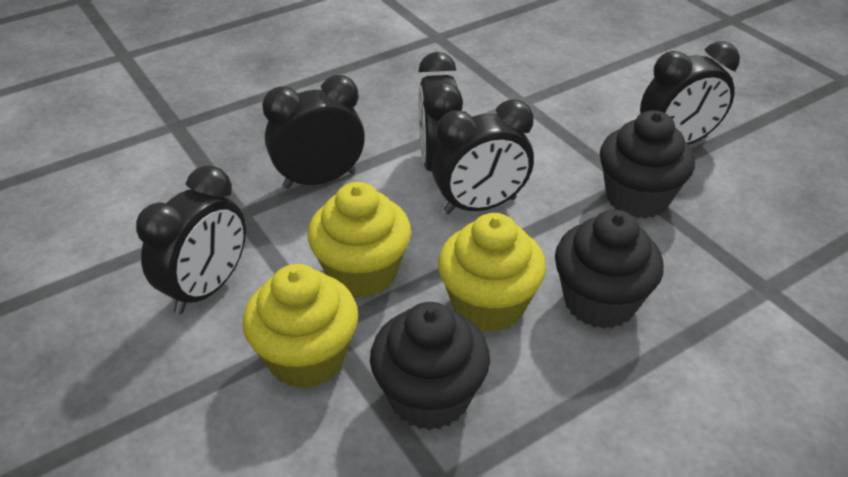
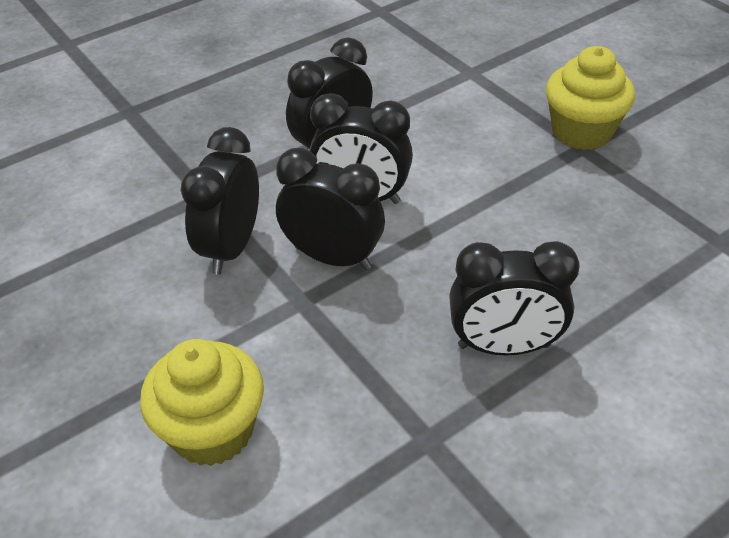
black cupcake: 3 -> 0
yellow cupcake: 3 -> 2

